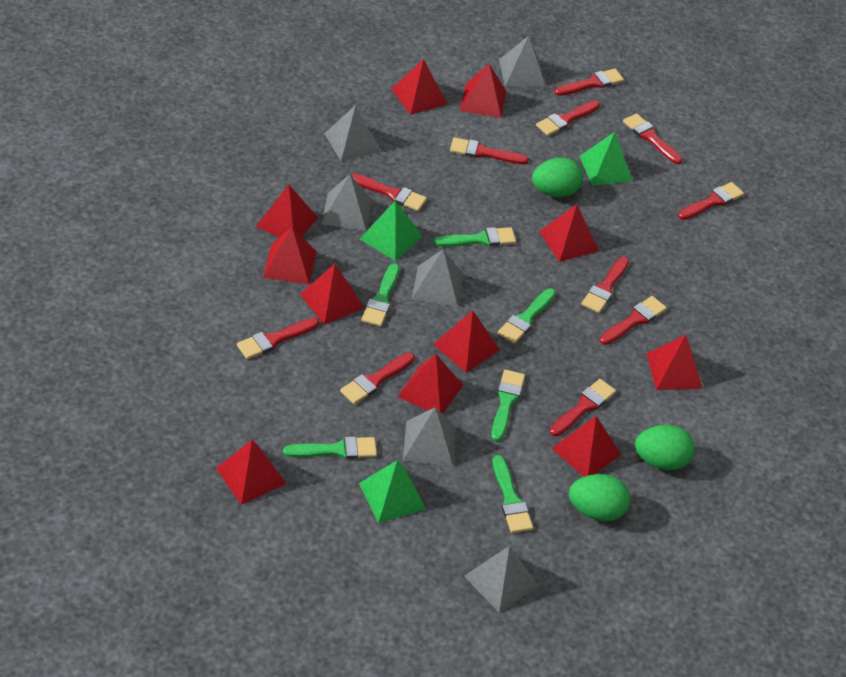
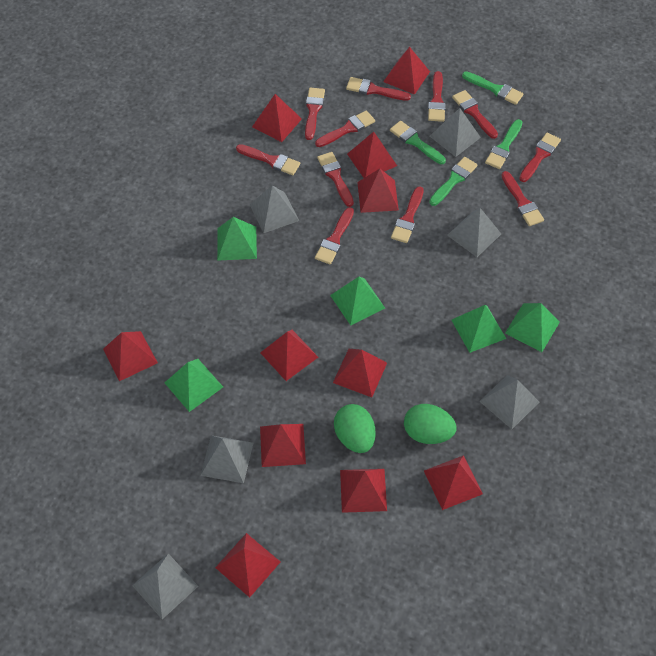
green brush: 6 -> 4
green egg: 3 -> 2
green pyramid: 3 -> 5

